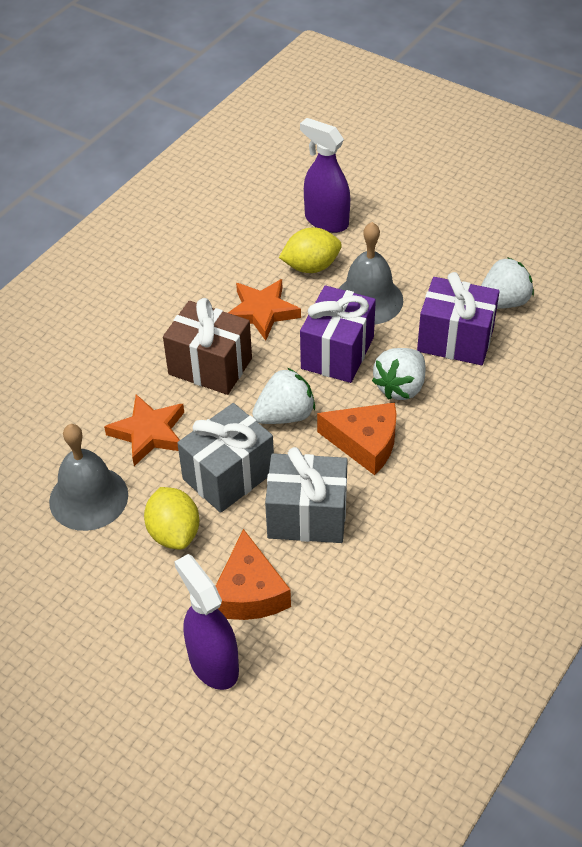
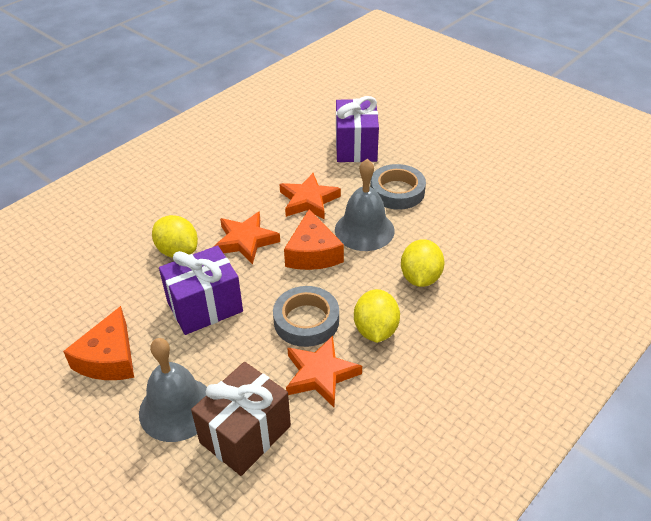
grey gift: 2 -> 0
grey tape: 0 -> 2
orange star: 2 -> 3
purple spray bottle: 2 -> 0
white strawberry: 3 -> 0
yellow lemon: 2 -> 3

